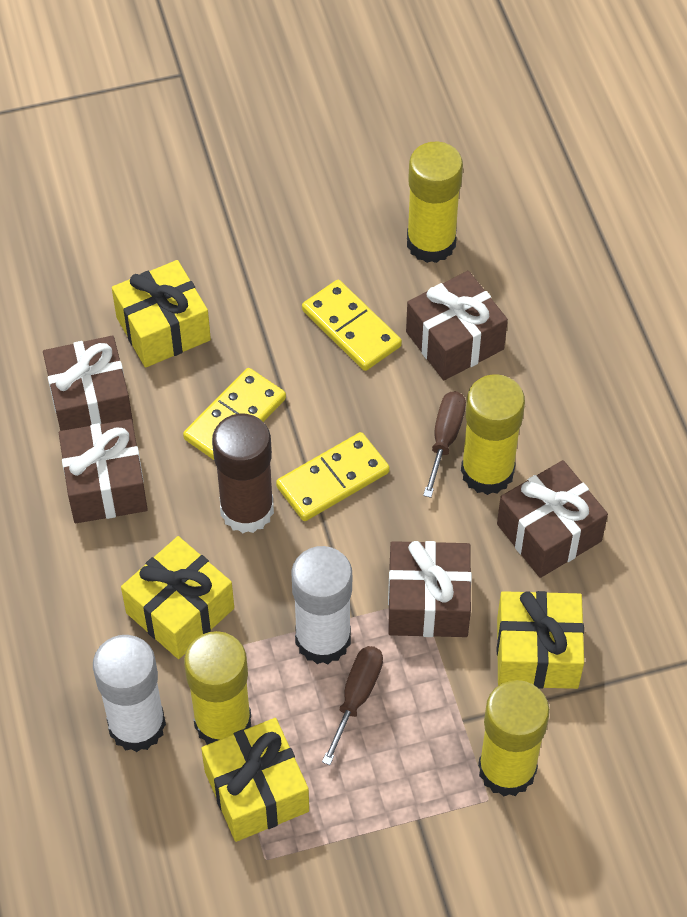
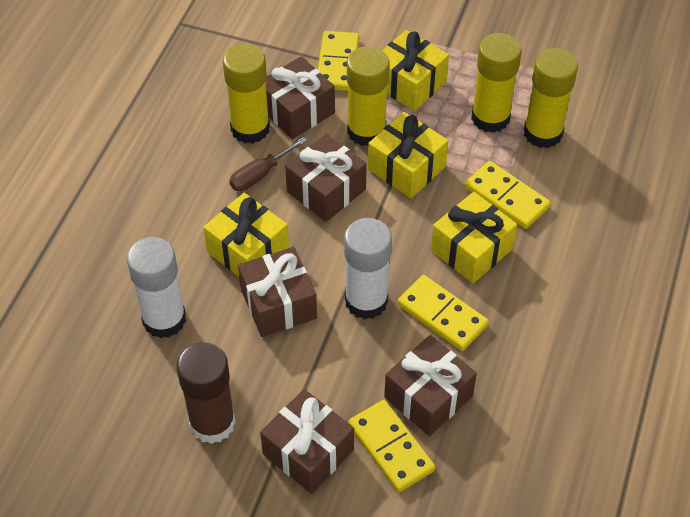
brown screwdriver: 2 -> 1
yellow domino: 3 -> 4

